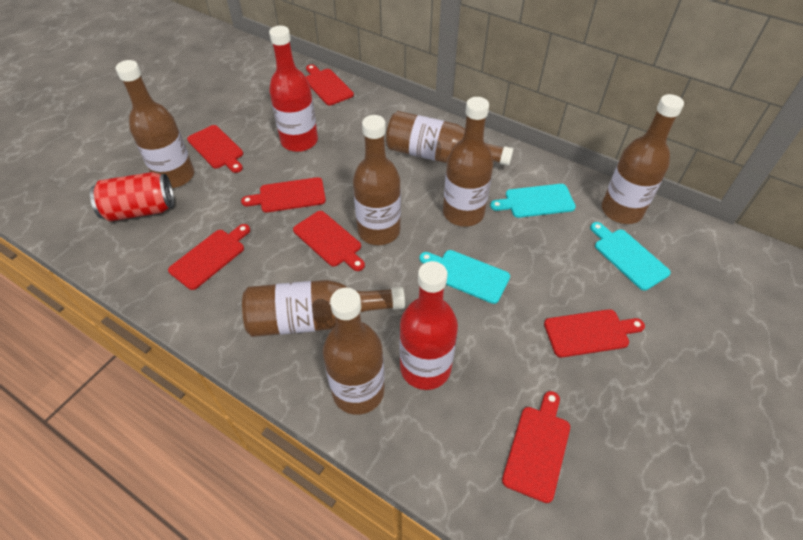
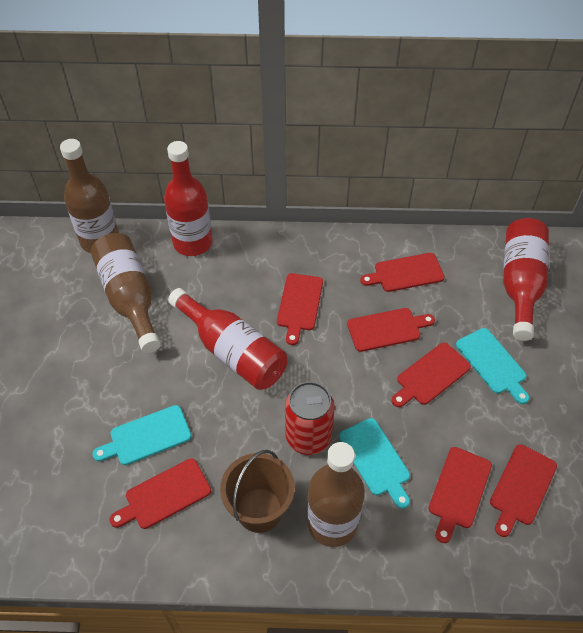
brown bottle: 7 -> 3
brown bucket: 0 -> 1
red bottle: 2 -> 3

